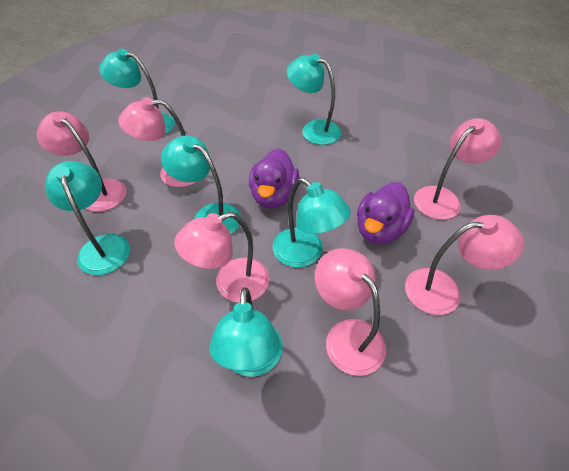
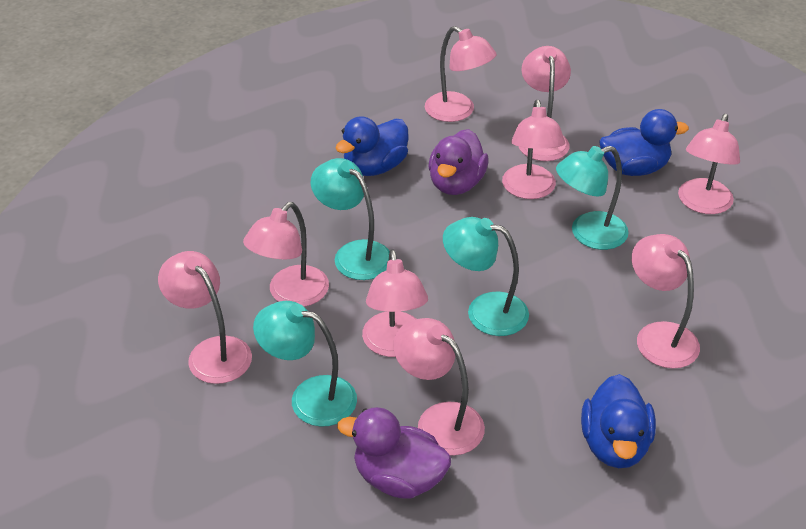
blue duck: 0 -> 3
pink lamp: 6 -> 9
turquoise lamp: 6 -> 4

